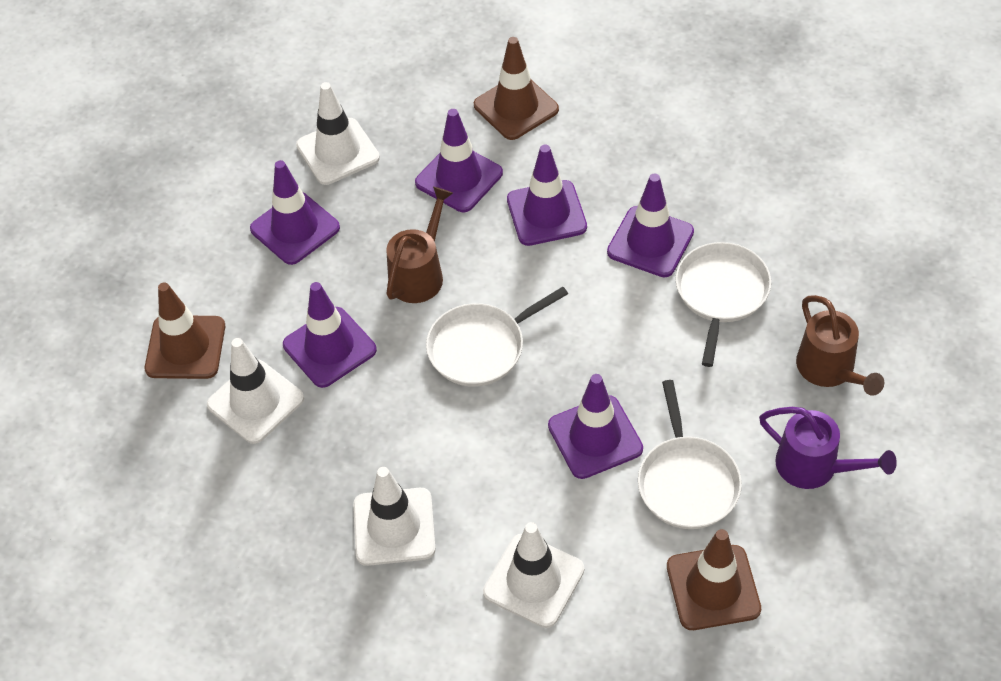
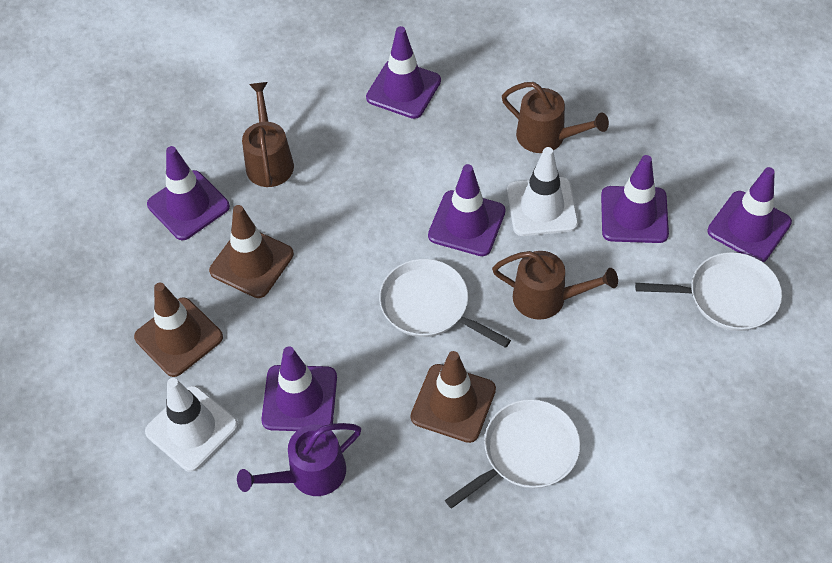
brown watering can: 2 -> 3
white traffic cone: 4 -> 2

